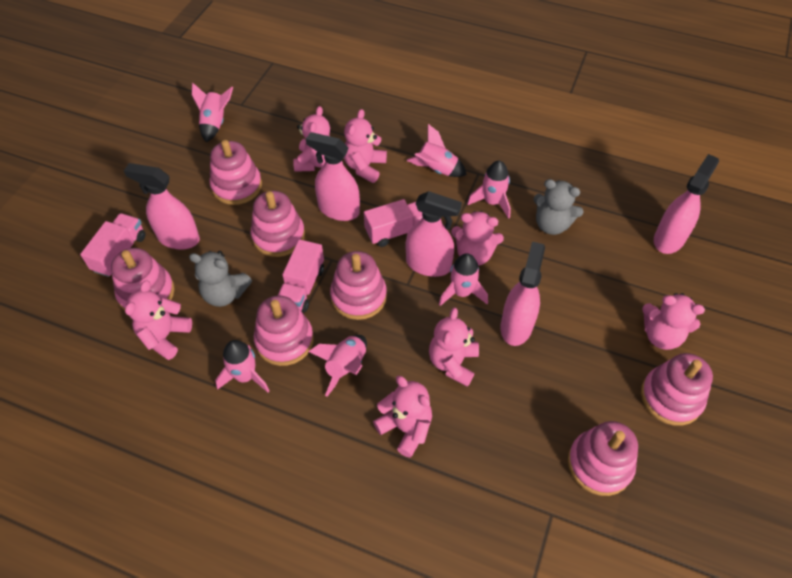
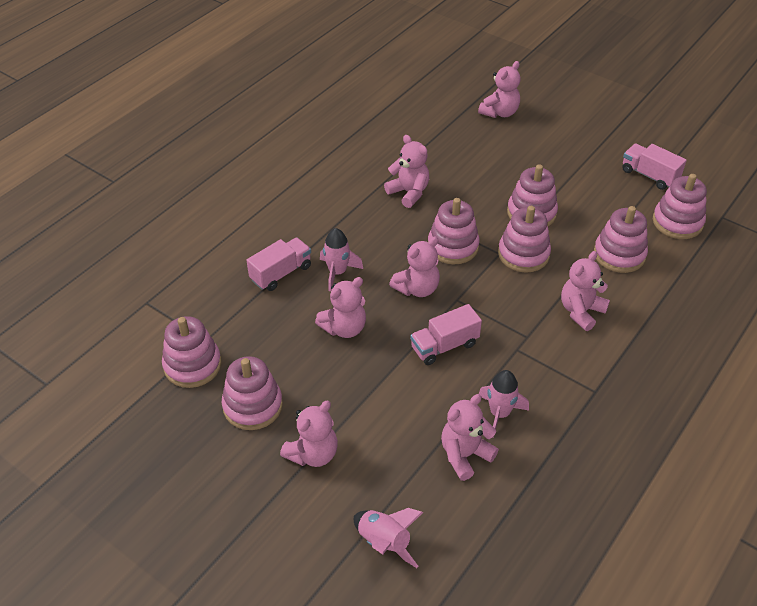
grey teddy bear: 2 -> 0
pink rocket: 6 -> 3
pink spray bottle: 5 -> 0

